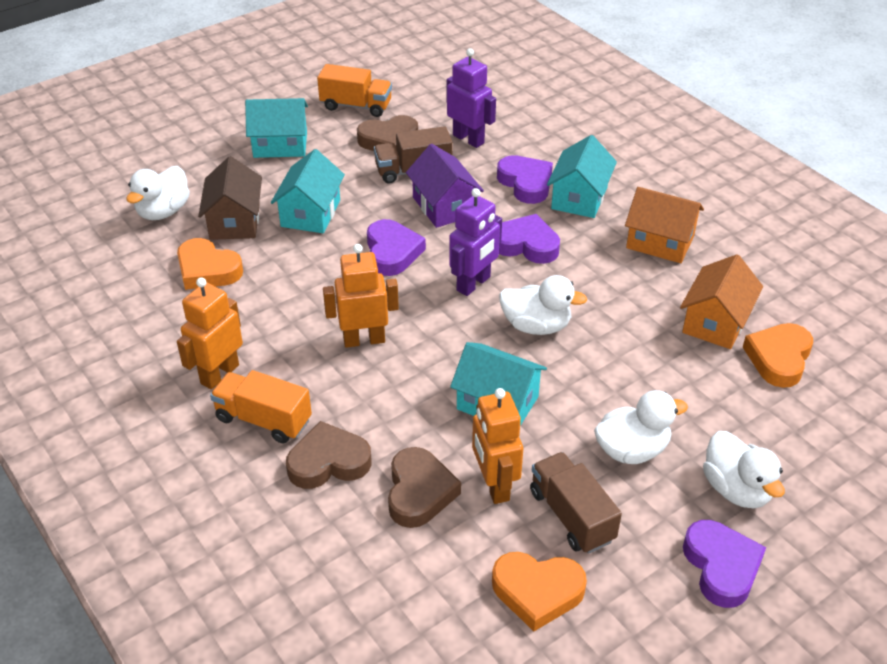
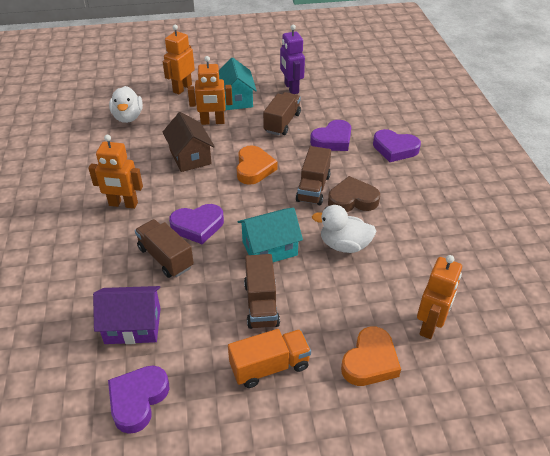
brown heart: 3 -> 1
brown truck: 2 -> 4
orange heart: 3 -> 2
orange house: 2 -> 0
orange robot: 3 -> 4
orange truck: 2 -> 1
purple robot: 2 -> 1
turquoise house: 4 -> 2
white duck: 4 -> 2

